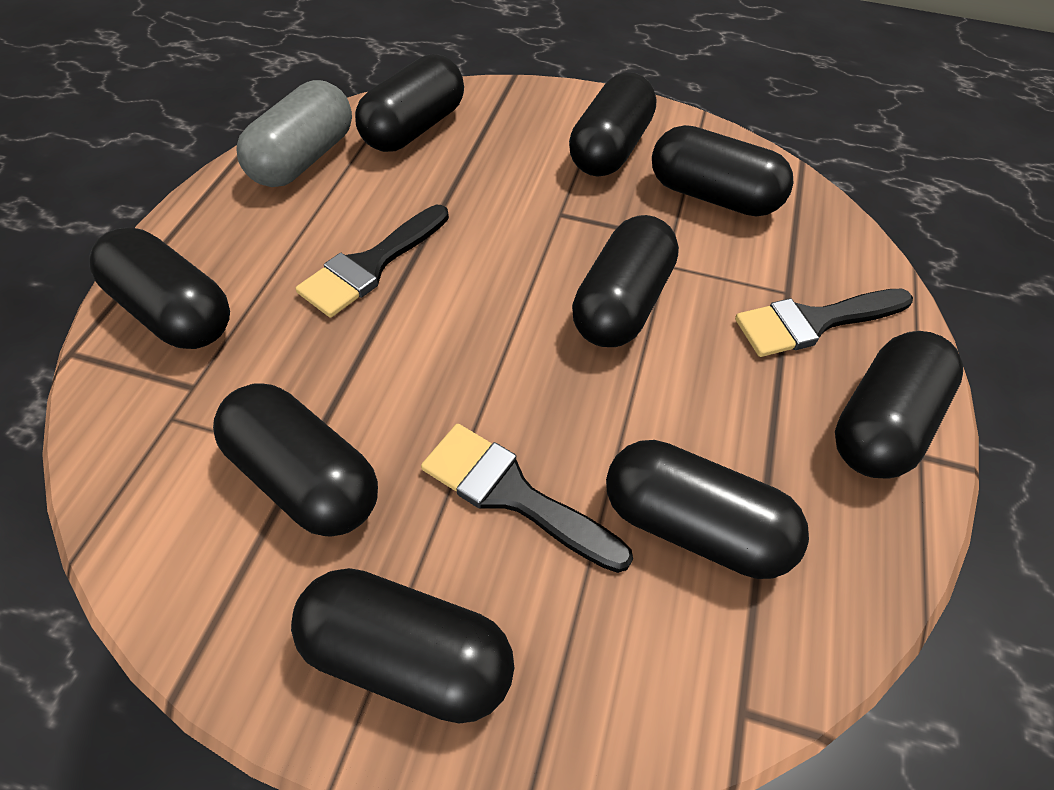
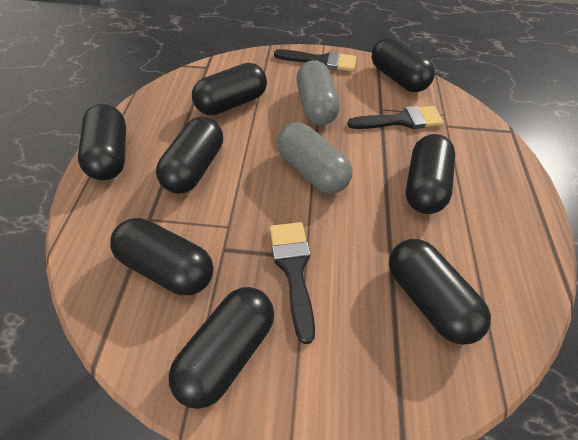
black capsule: 9 -> 8
grey capsule: 1 -> 2

